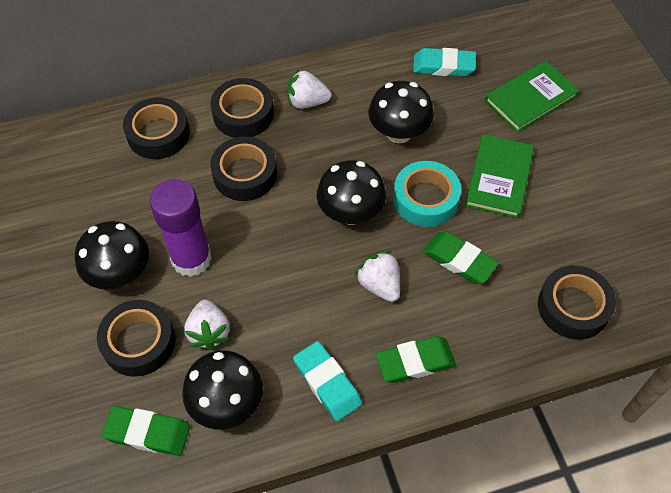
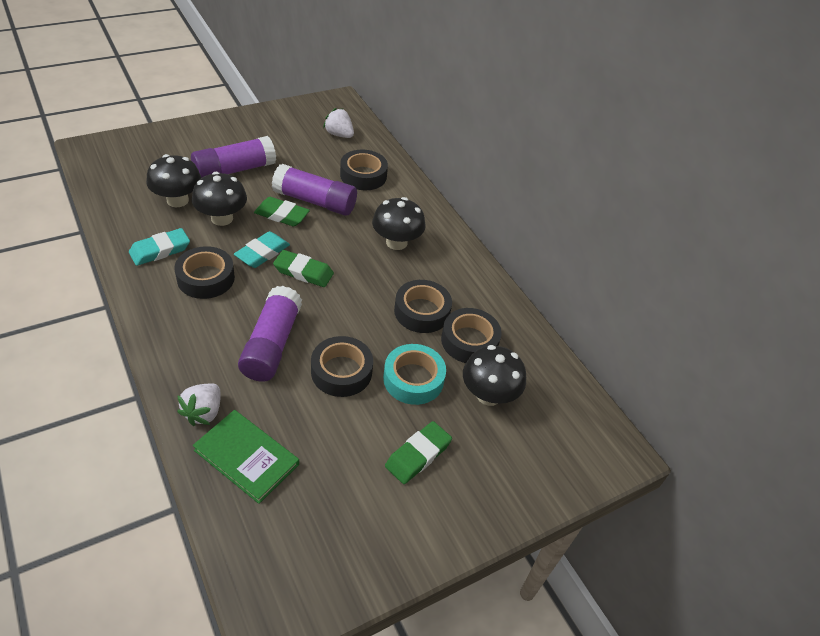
green book: 2 -> 1
purple glue stick: 1 -> 3
white strawberry: 3 -> 2

